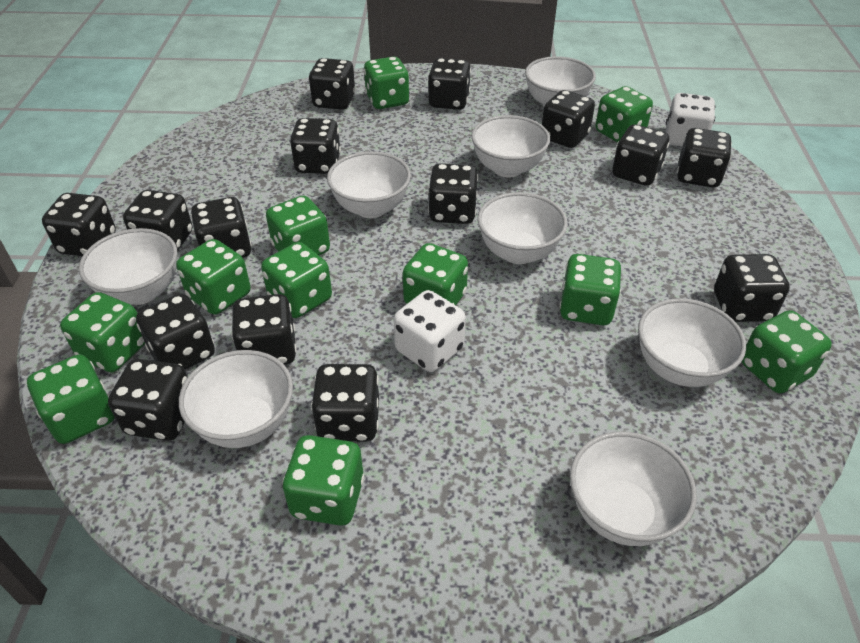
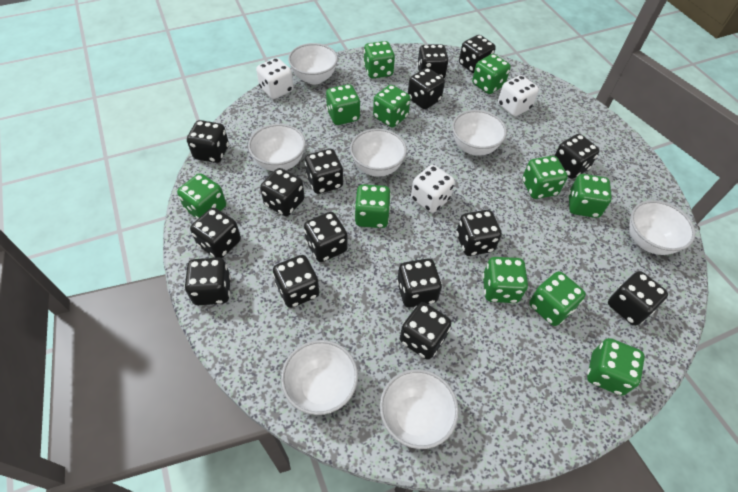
white bowl: 8 -> 7
white dice: 2 -> 3

